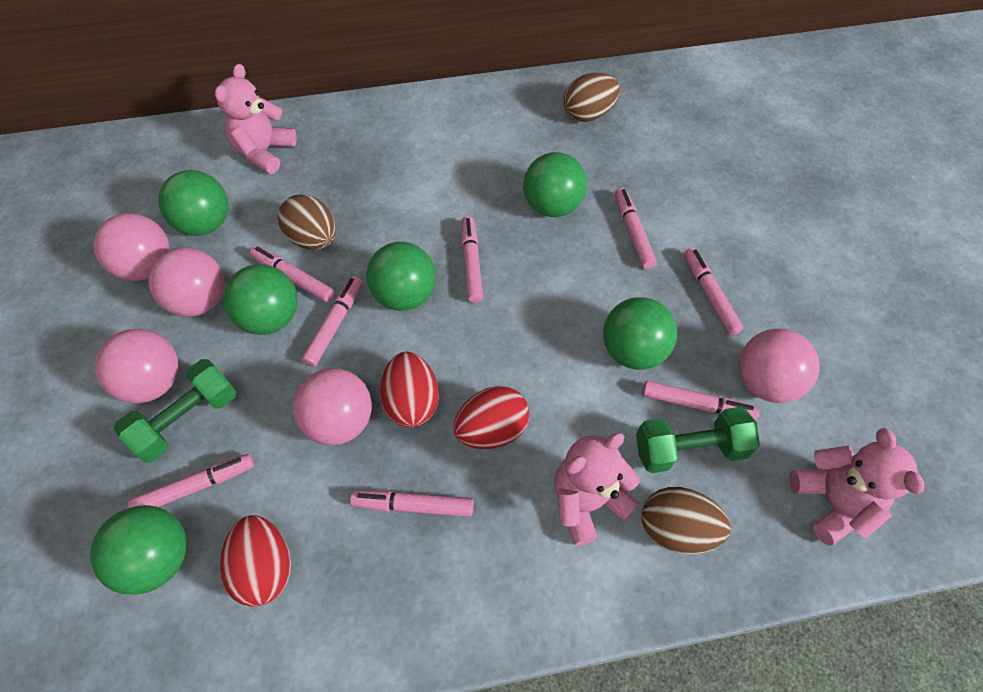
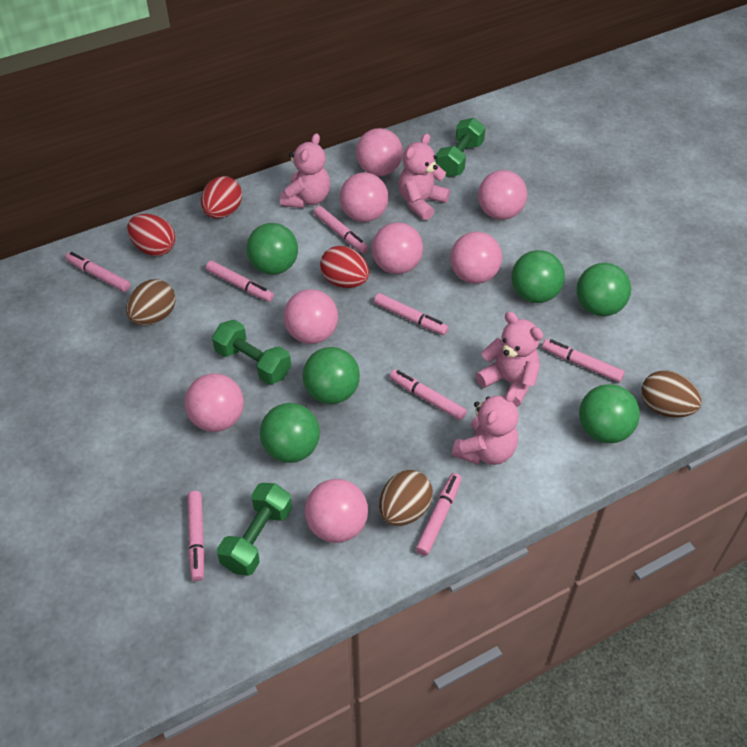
green dumbbell: 2 -> 3
pink ball: 5 -> 8
pink teddy bear: 3 -> 4

